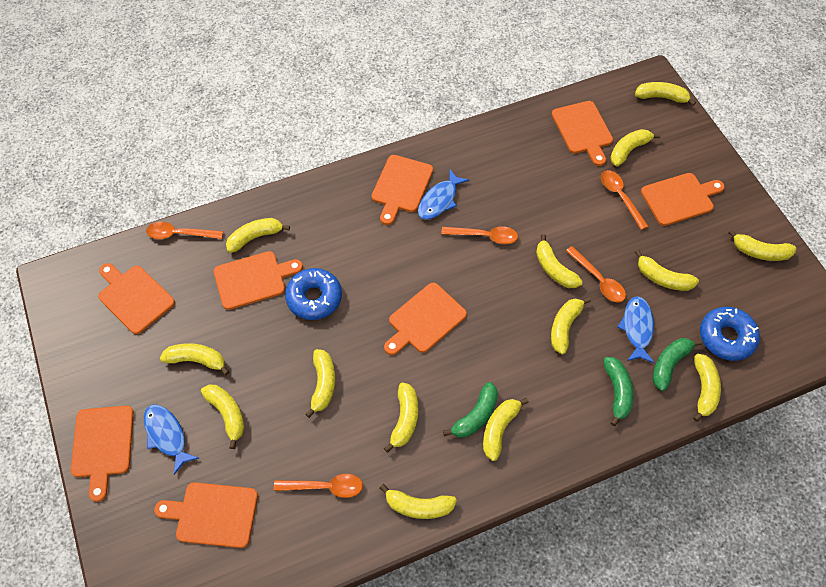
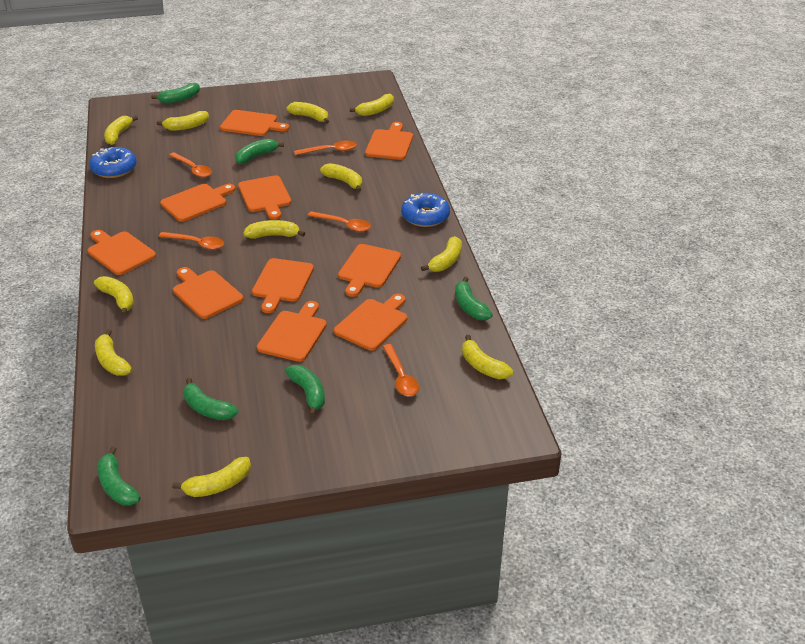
blue fish: 3 -> 0
green banana: 3 -> 6
orange cutting board: 8 -> 10
yellow banana: 14 -> 11

